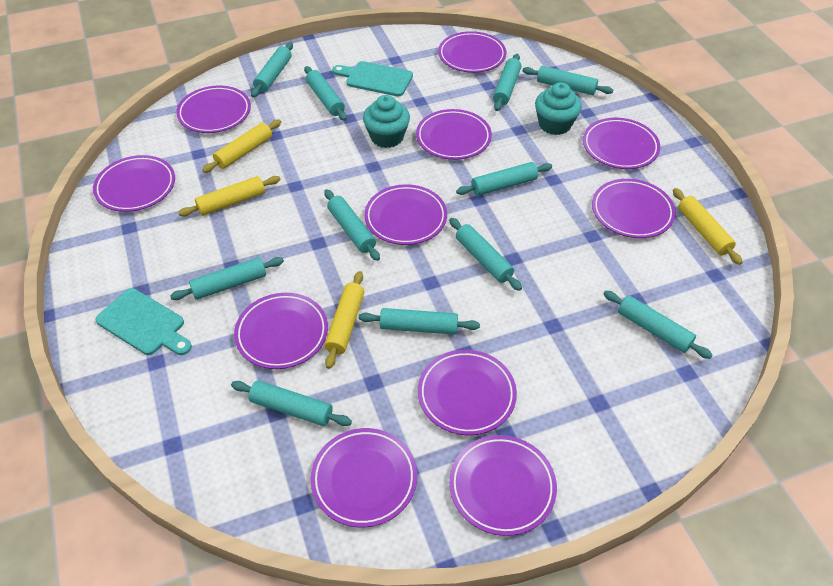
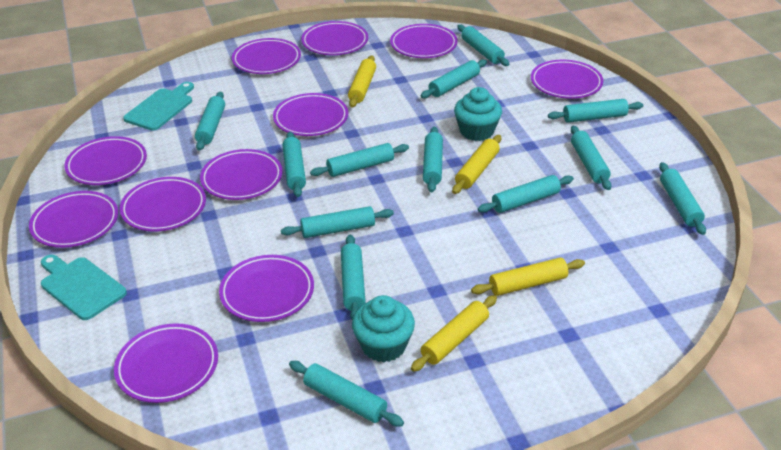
turquoise rolling pin: 11 -> 13

